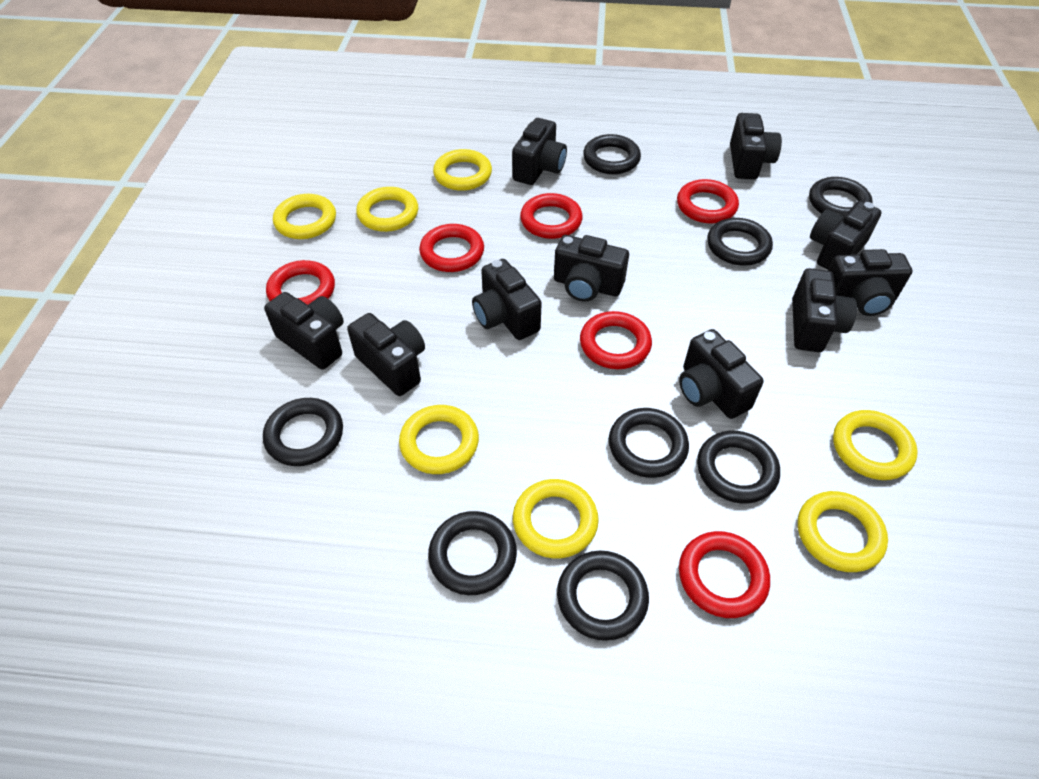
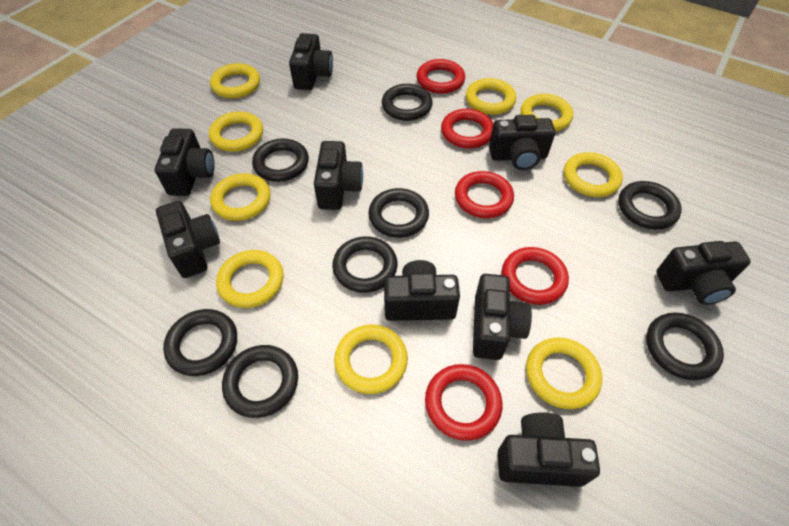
black camera: 10 -> 9
red ring: 6 -> 5
yellow ring: 7 -> 9

